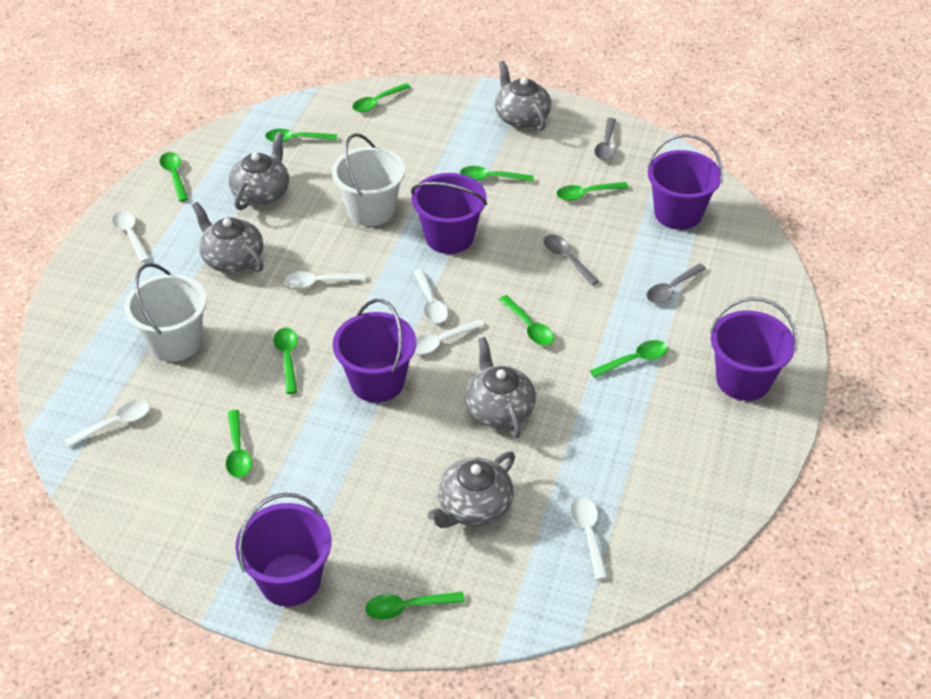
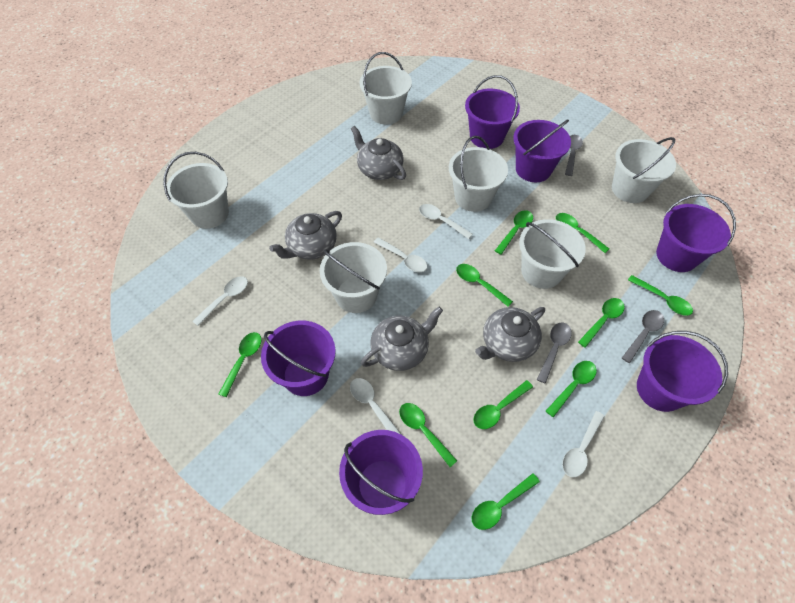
grey teapot: 5 -> 4
purple bucket: 5 -> 6
white bucket: 2 -> 6
white spoon: 6 -> 5

